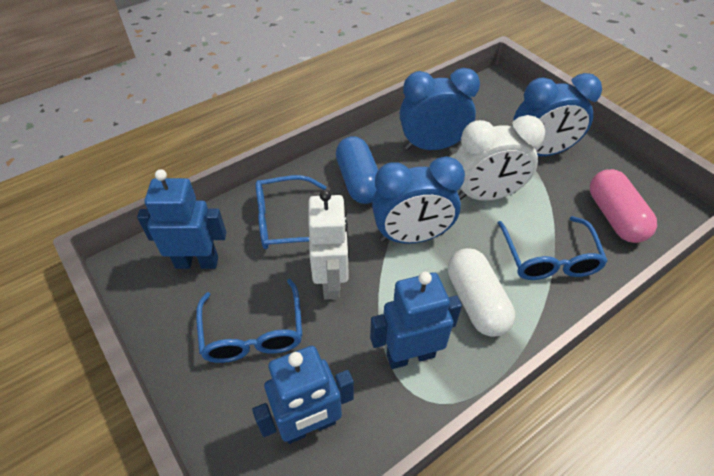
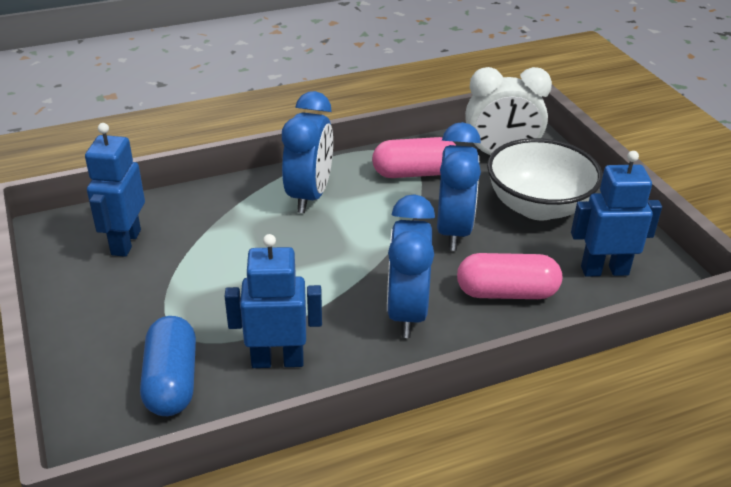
blue glasses: 3 -> 0
pink capsule: 1 -> 2
white bowl: 0 -> 1
white capsule: 1 -> 0
white robot: 1 -> 0

